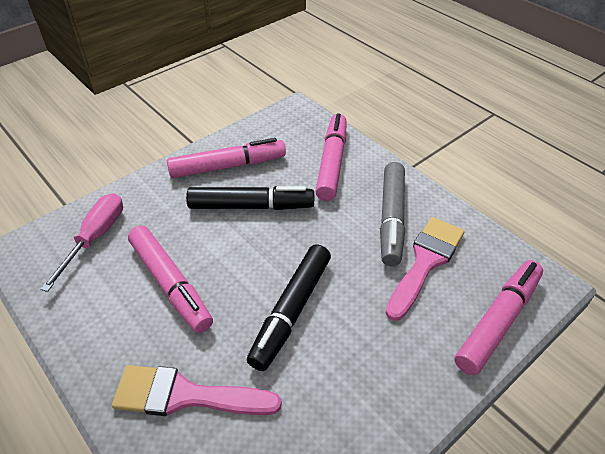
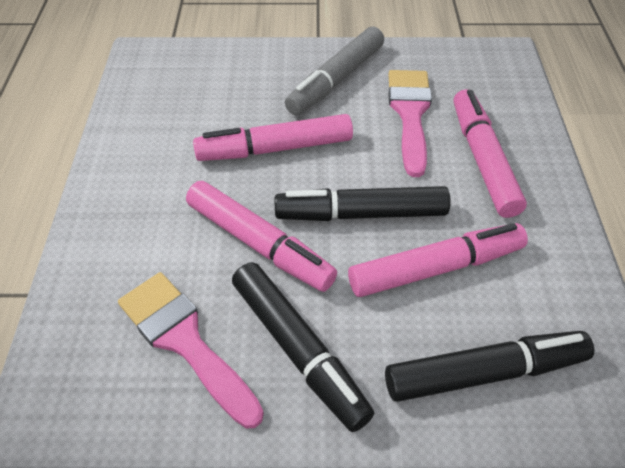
black marker: 2 -> 3
pink screwdriver: 1 -> 0

